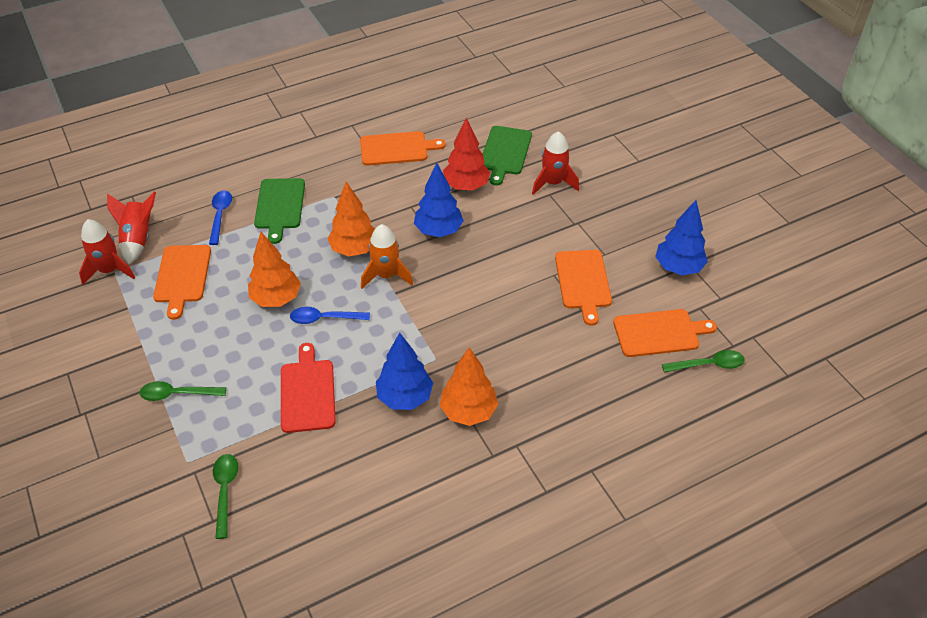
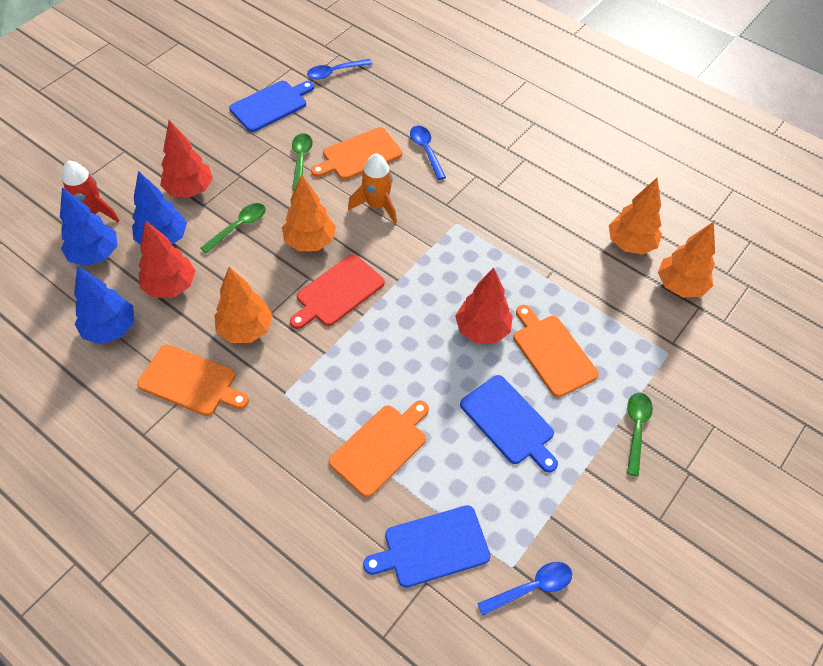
blue cutting board: 0 -> 3
blue spoon: 2 -> 3
green cutting board: 2 -> 0
orange tree: 3 -> 4
red rocket: 3 -> 1
red tree: 1 -> 3

